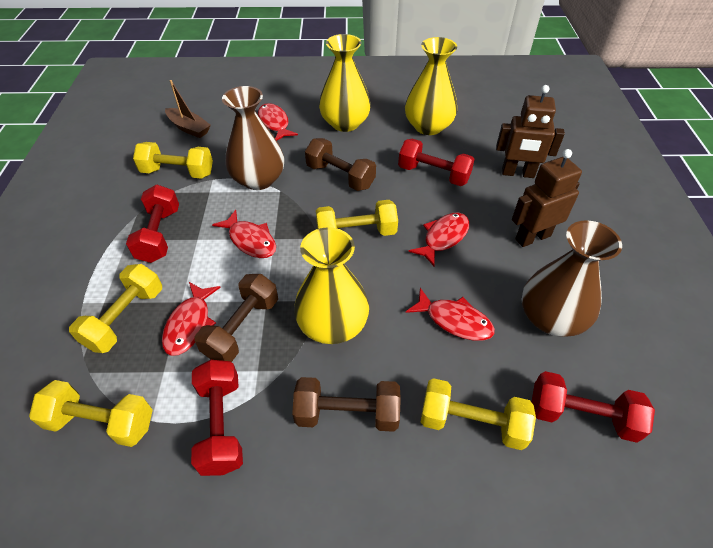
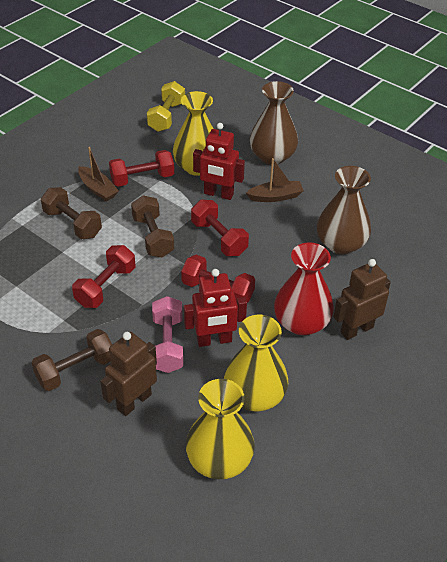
brown boat: 1 -> 2
pink dumbbell: 0 -> 1
red fish: 5 -> 0
red robot: 0 -> 2
red vase: 0 -> 1
yellow dumbbell: 5 -> 1

